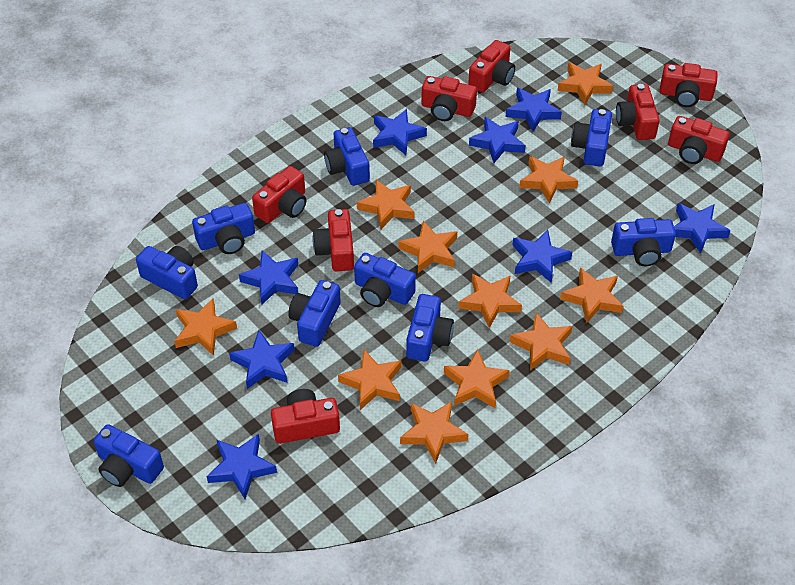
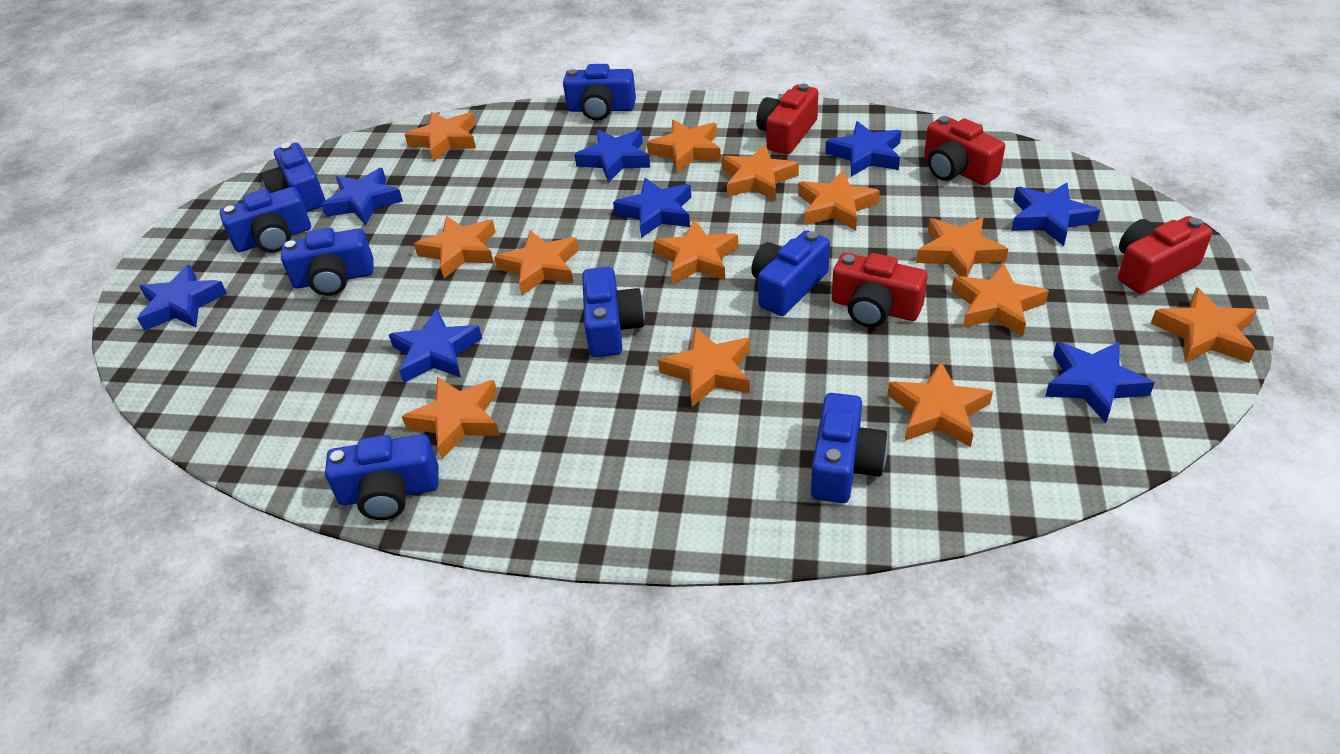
blue camera: 9 -> 8
orange star: 11 -> 13
red camera: 8 -> 4

